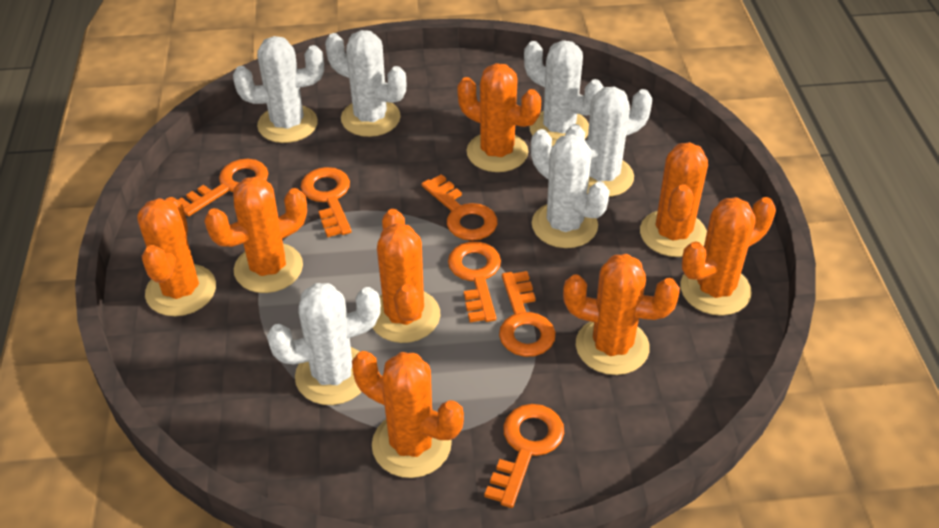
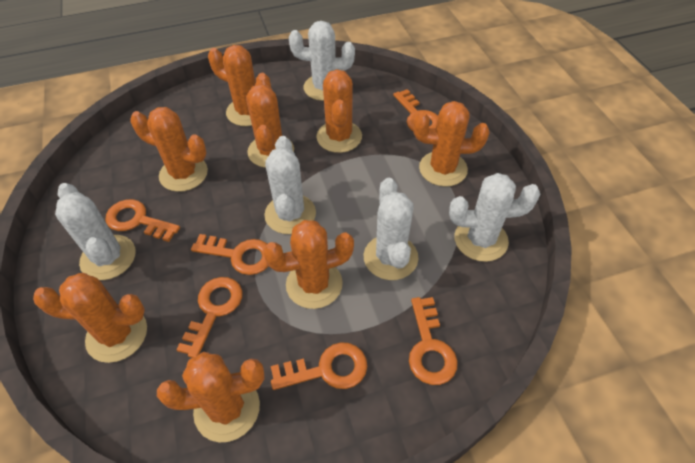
white cactus: 6 -> 5

